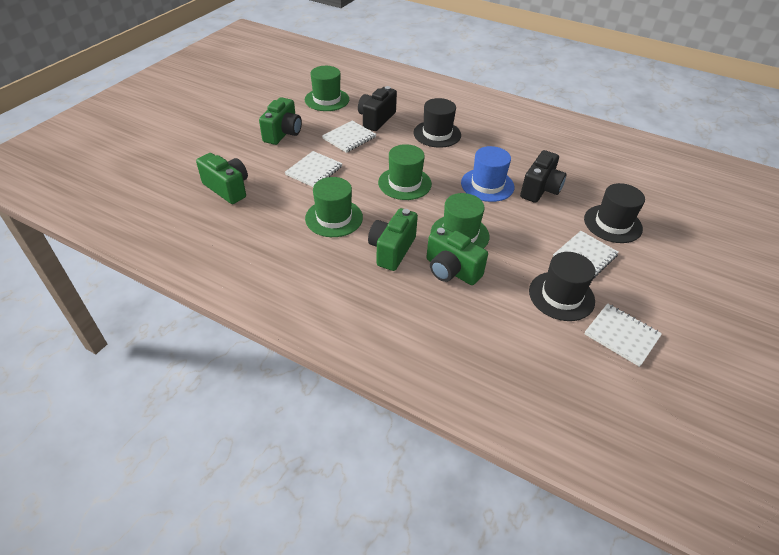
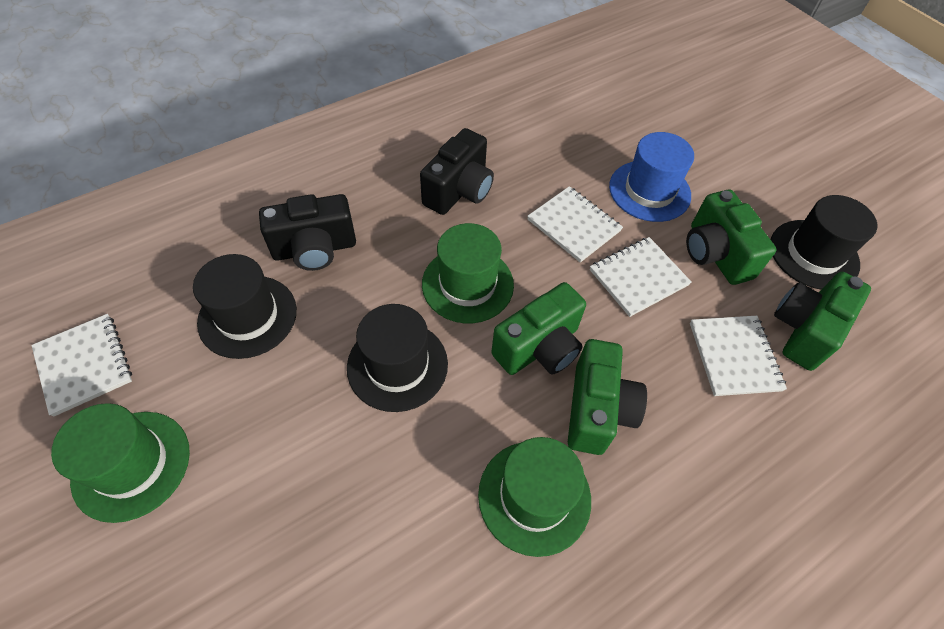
green hat: 4 -> 3

